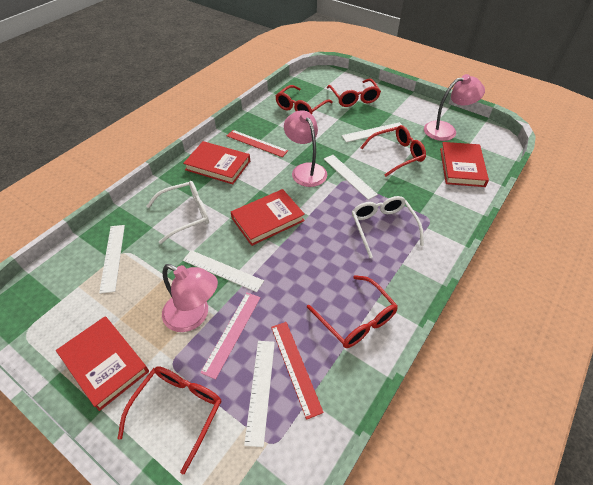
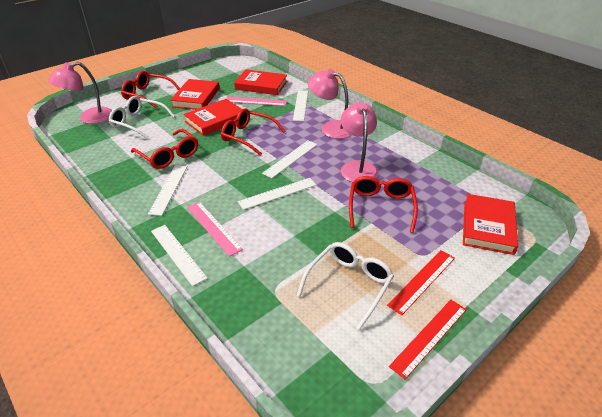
pink ruler: 1 -> 2
red glasses: 5 -> 4

